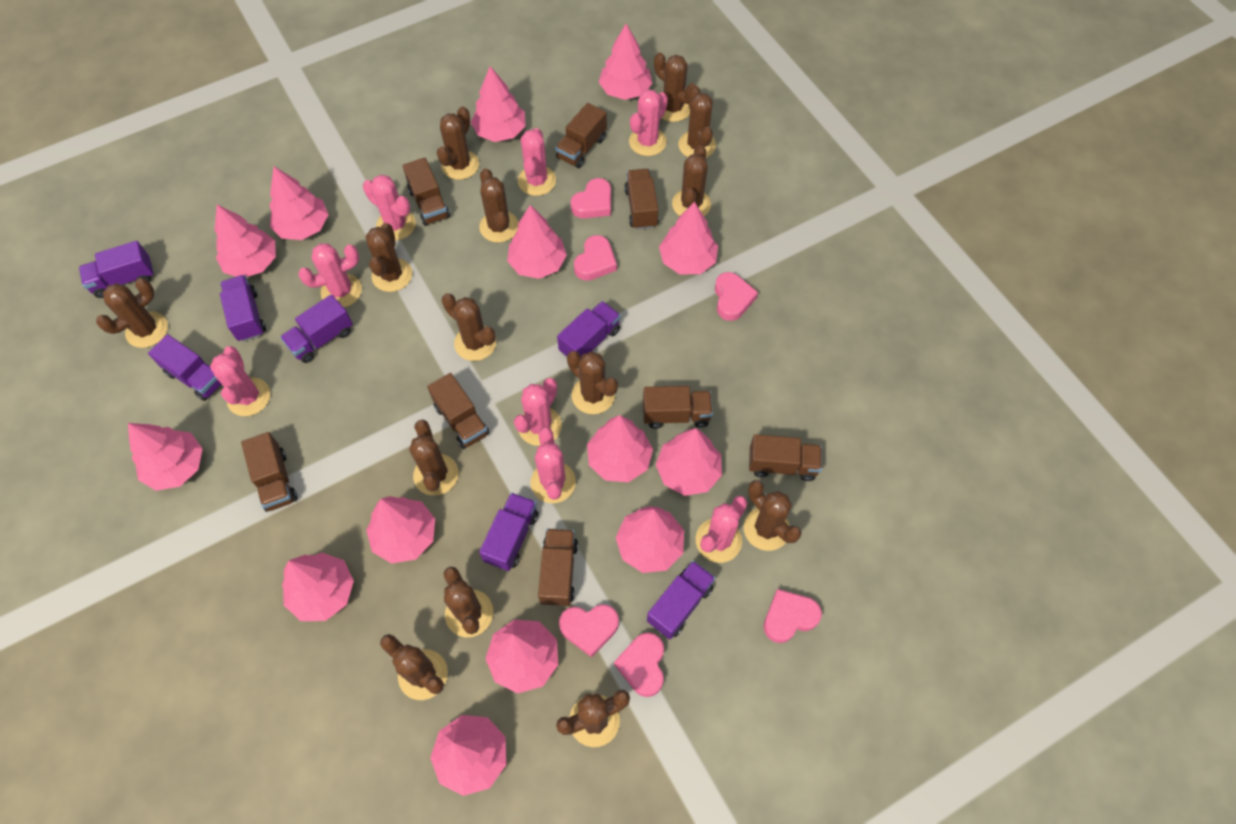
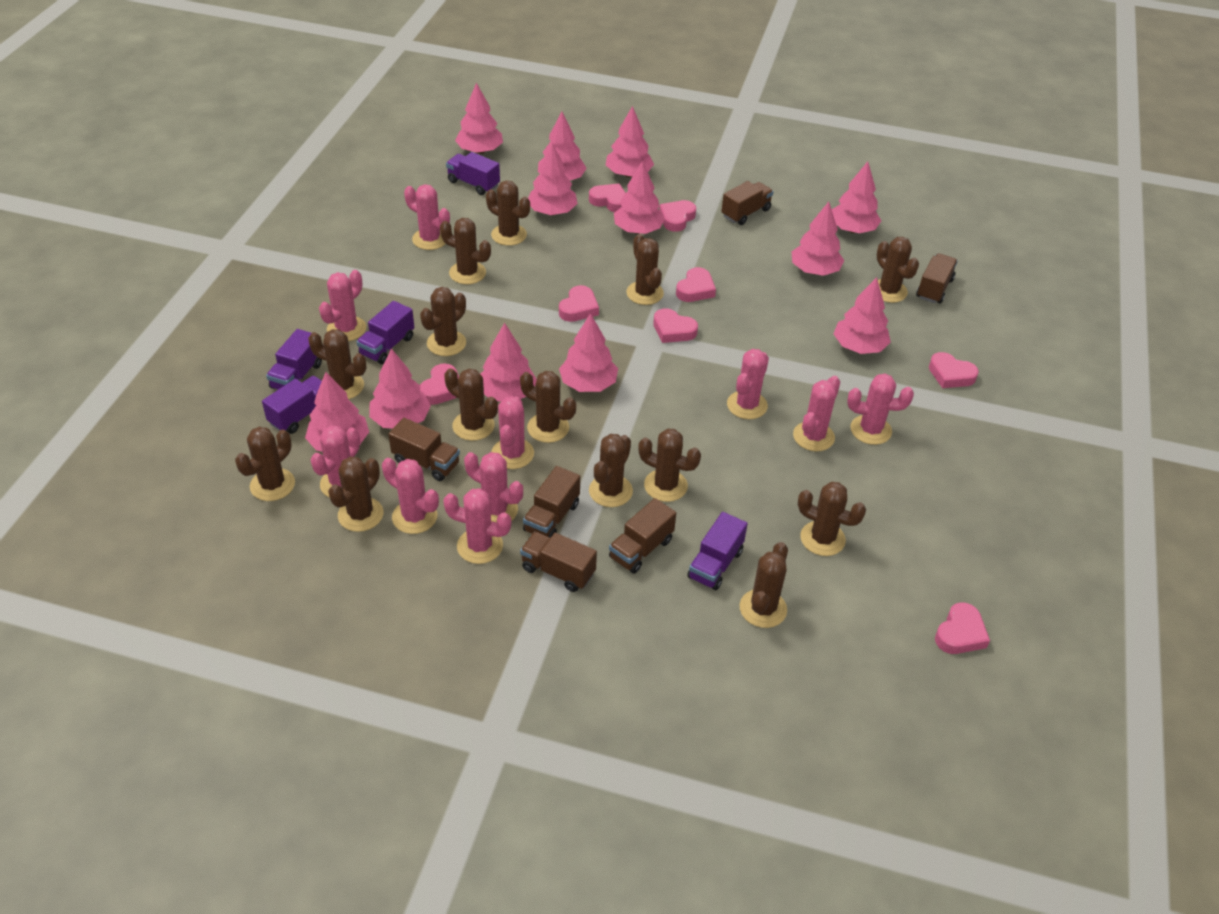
brown truck: 8 -> 6
pink cactus: 8 -> 10
pink heart: 6 -> 8
pink tree: 14 -> 12
purple truck: 7 -> 5

